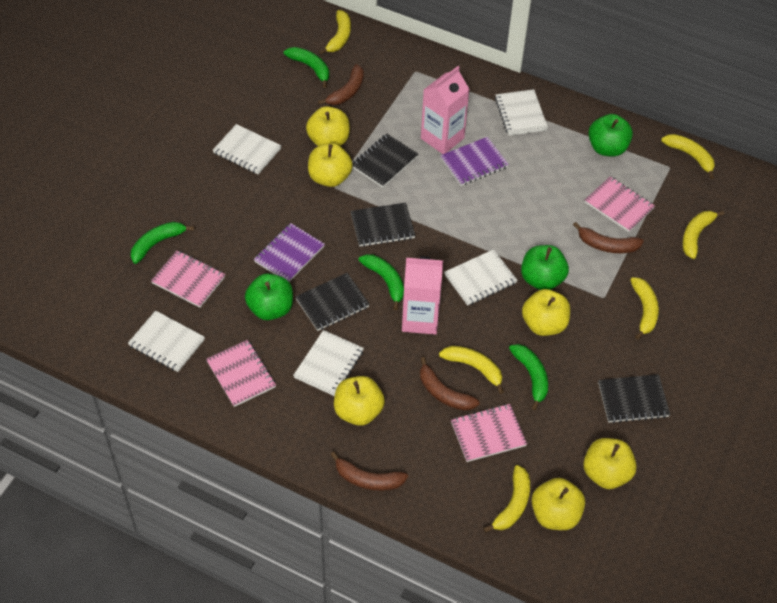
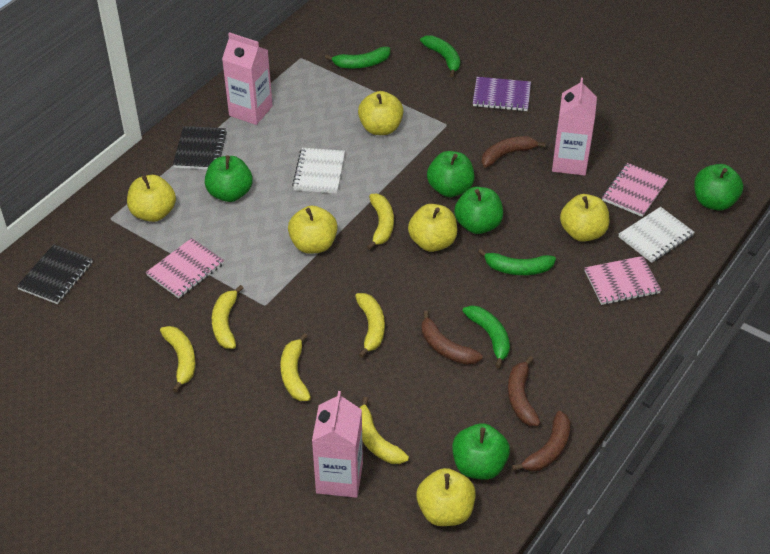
black notebook: 4 -> 2
green apple: 3 -> 5
pink carton: 2 -> 3
pink notebook: 4 -> 3
purple notebook: 2 -> 1
white notebook: 5 -> 2

